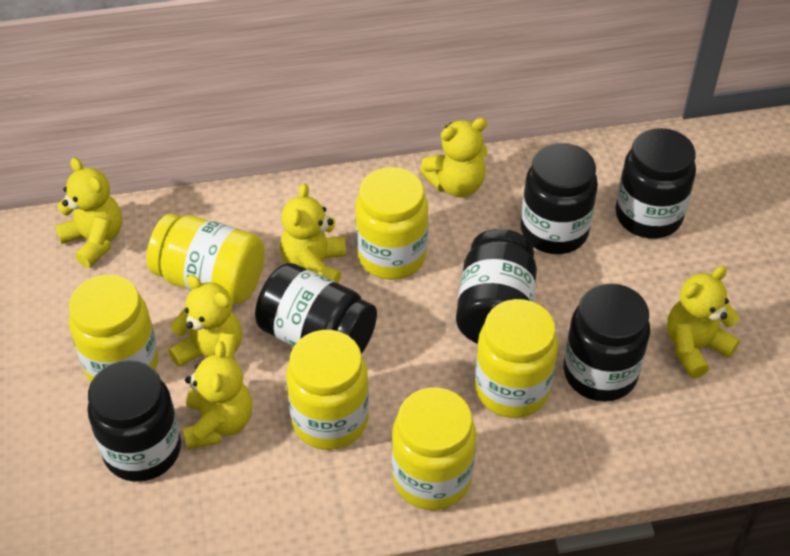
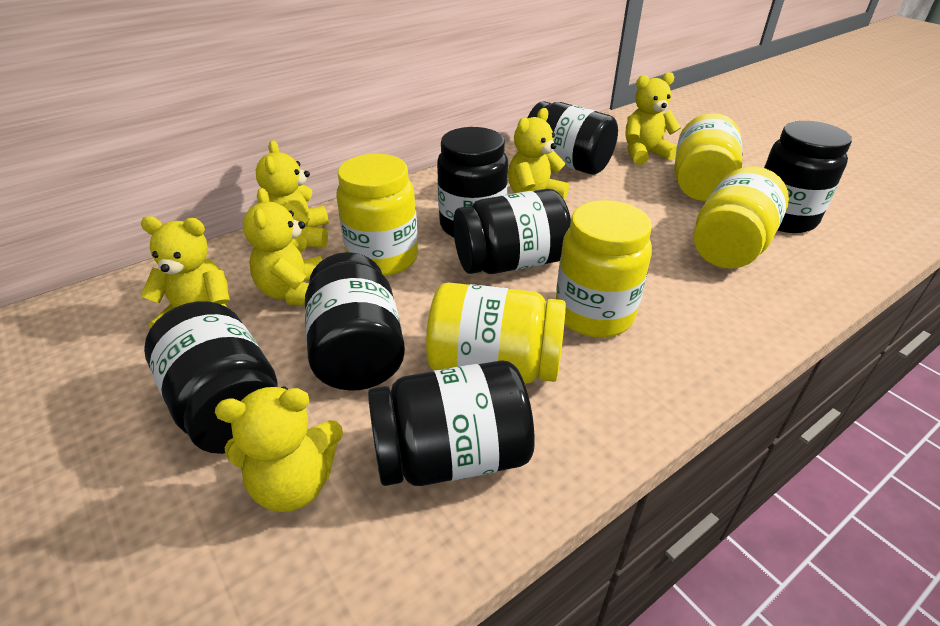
black jar: 6 -> 7
yellow jar: 6 -> 5

